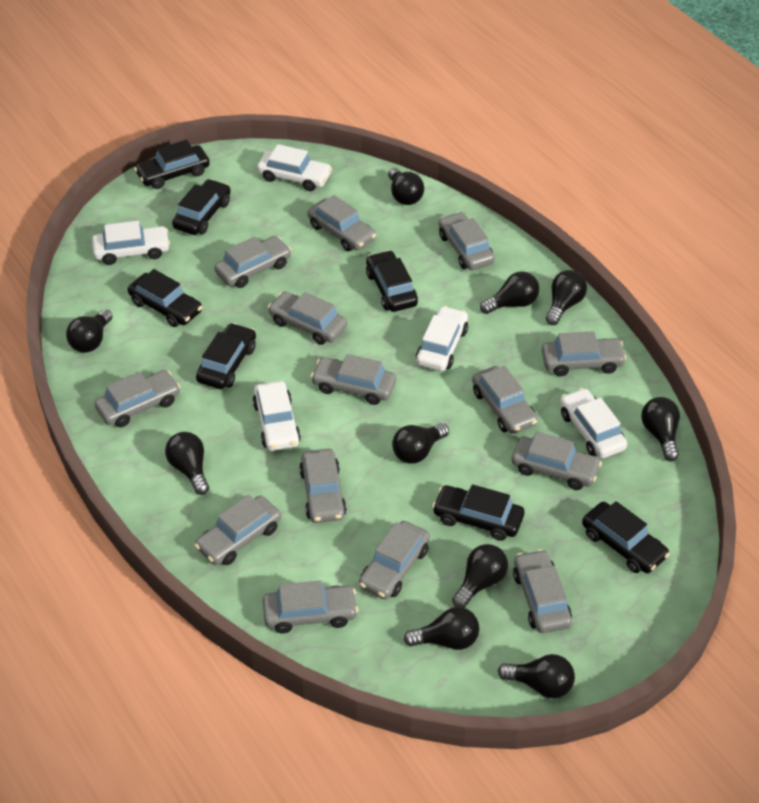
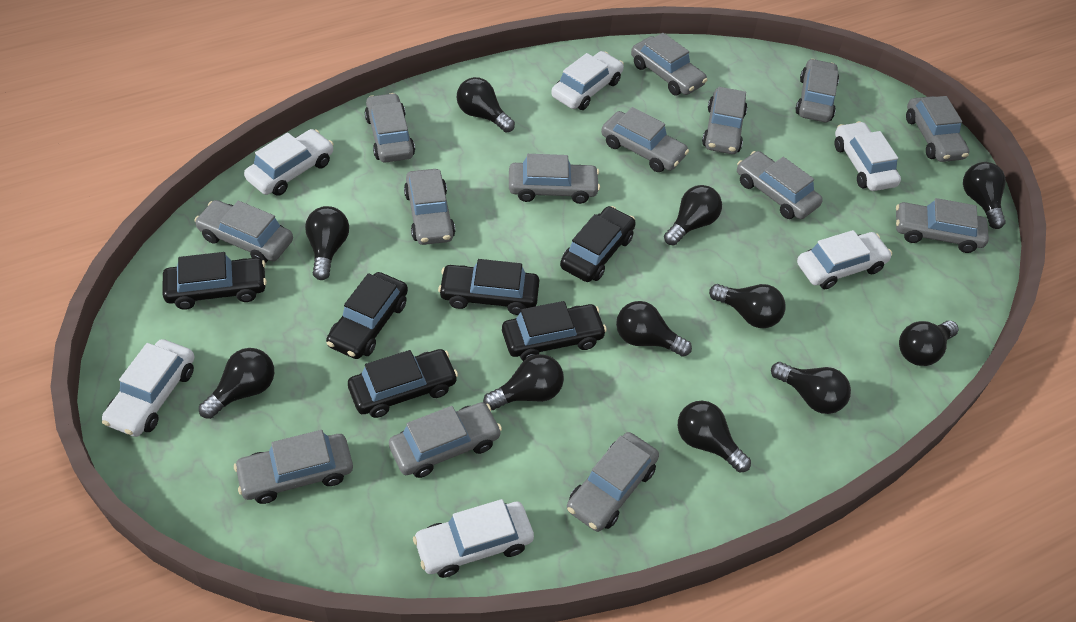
black car: 7 -> 6
black light bulb: 10 -> 11
white car: 5 -> 6

